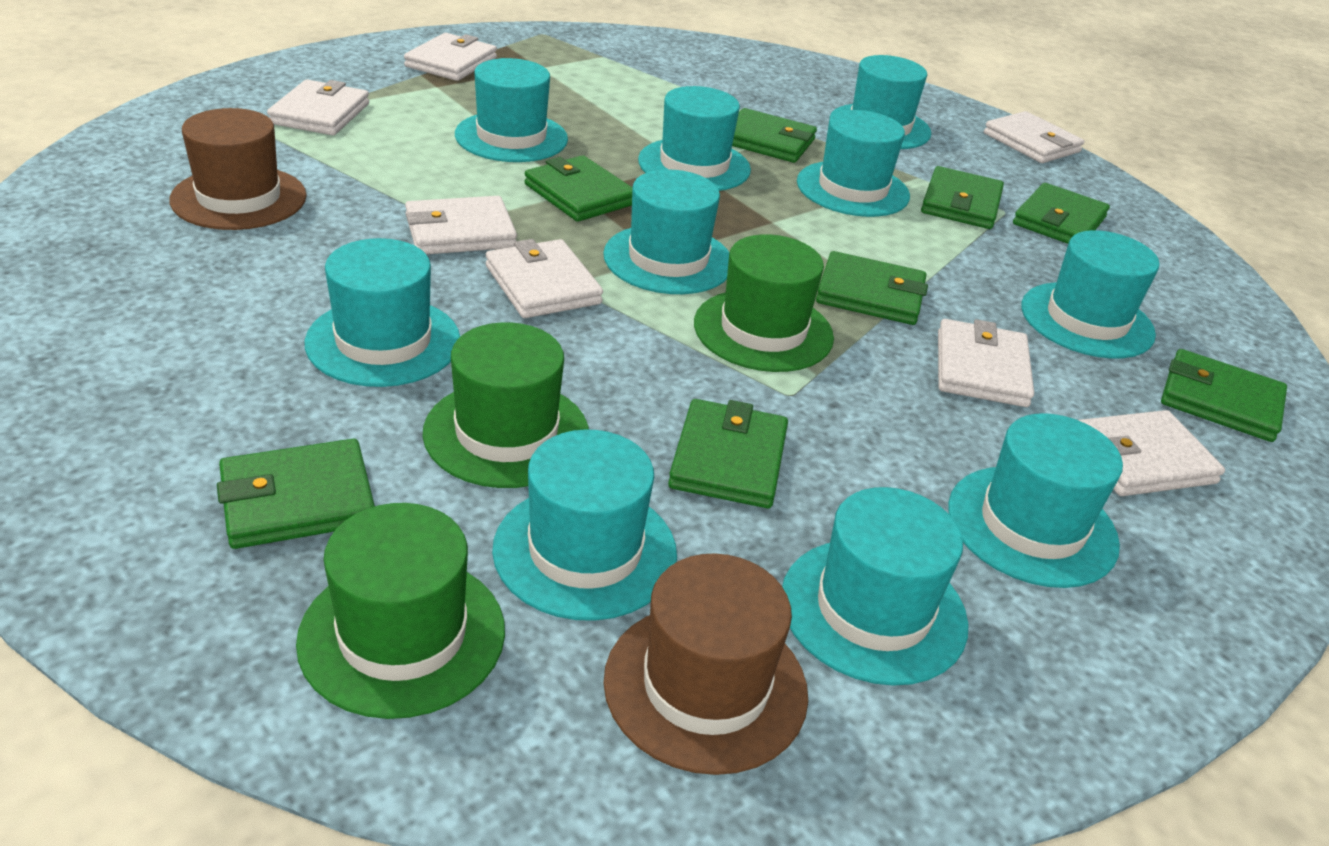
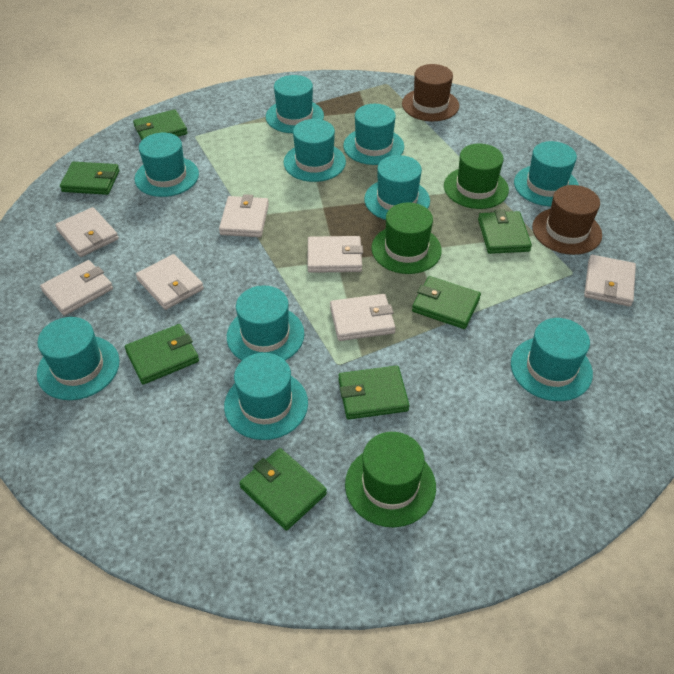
green wallet: 8 -> 7

